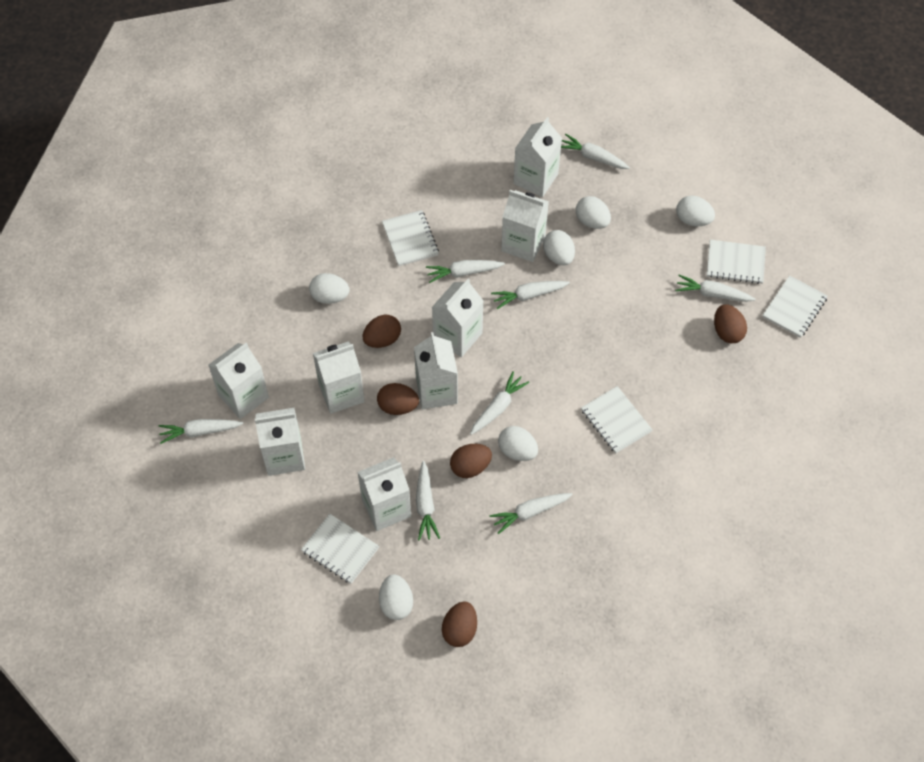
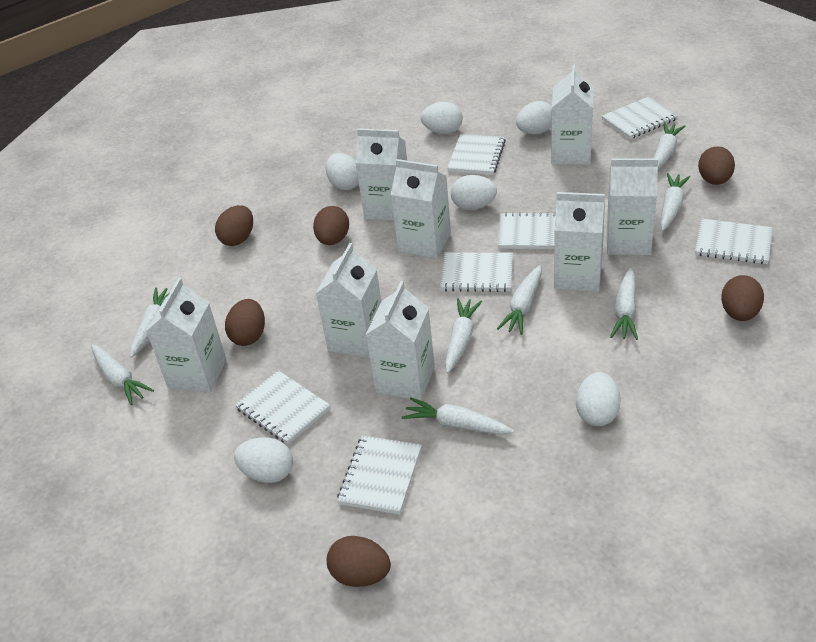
brown egg: 5 -> 6
white notebook: 5 -> 7

